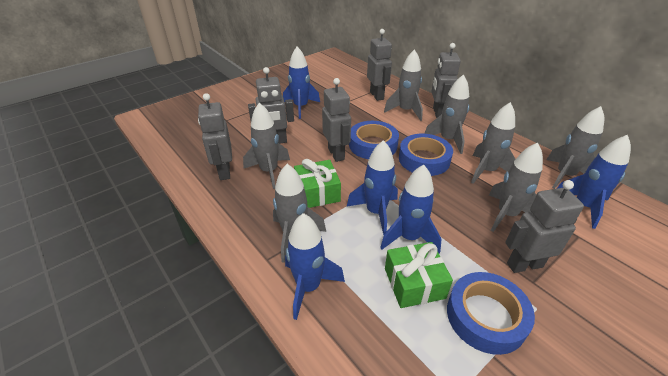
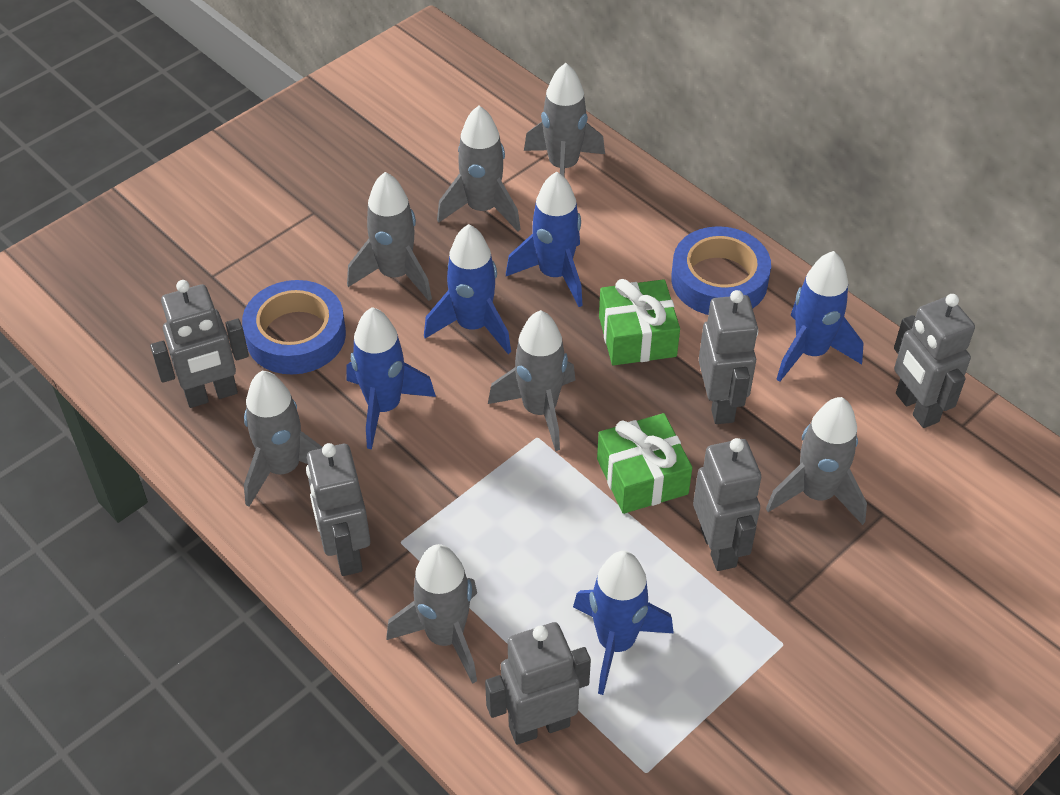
blue tape: 3 -> 2

